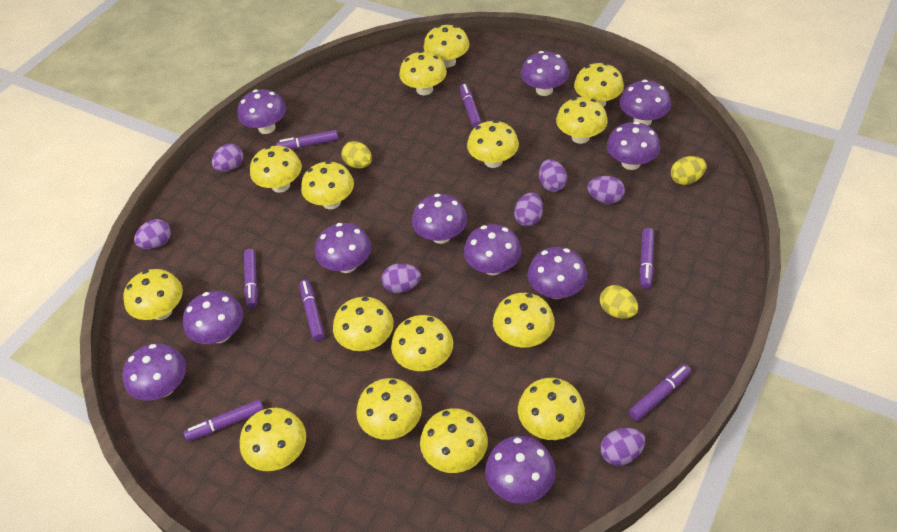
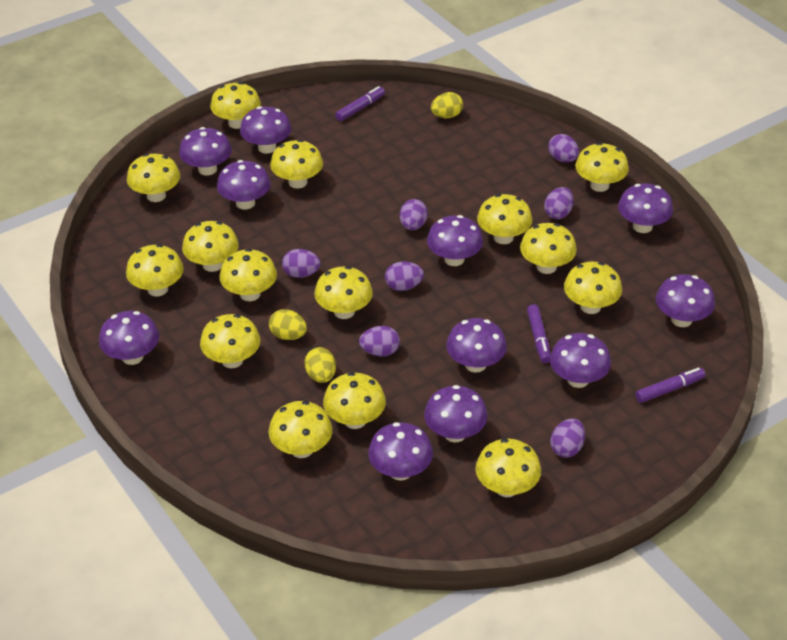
purple marker: 7 -> 3

